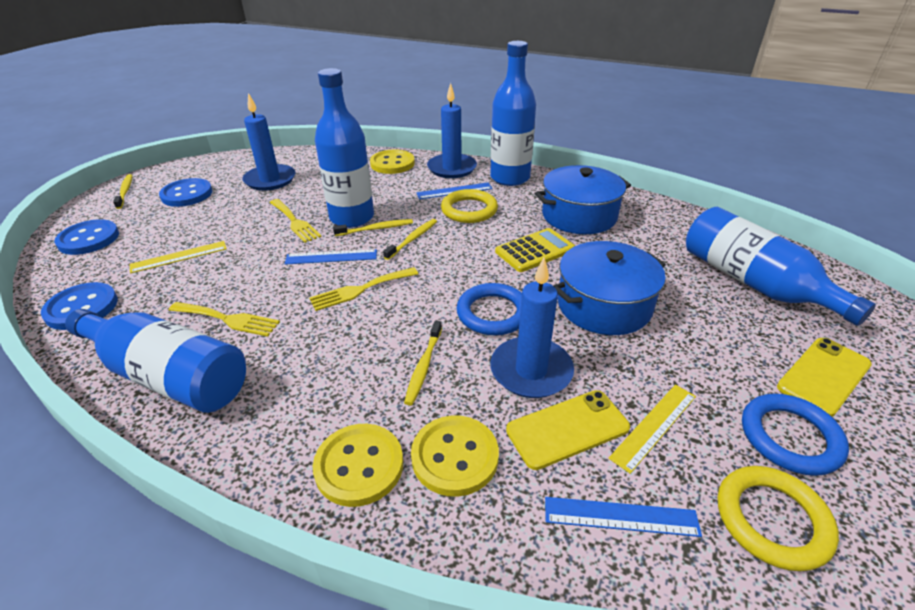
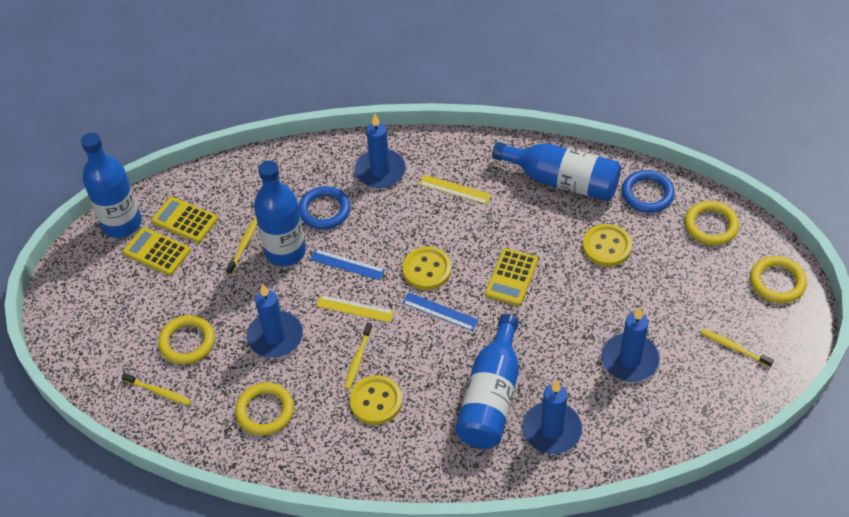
blue button: 3 -> 0
blue candle: 3 -> 4
blue pot: 2 -> 0
blue ruler: 3 -> 2
yellow calculator: 1 -> 3
yellow fork: 3 -> 0
yellow phone: 2 -> 0
yellow ring: 2 -> 4

